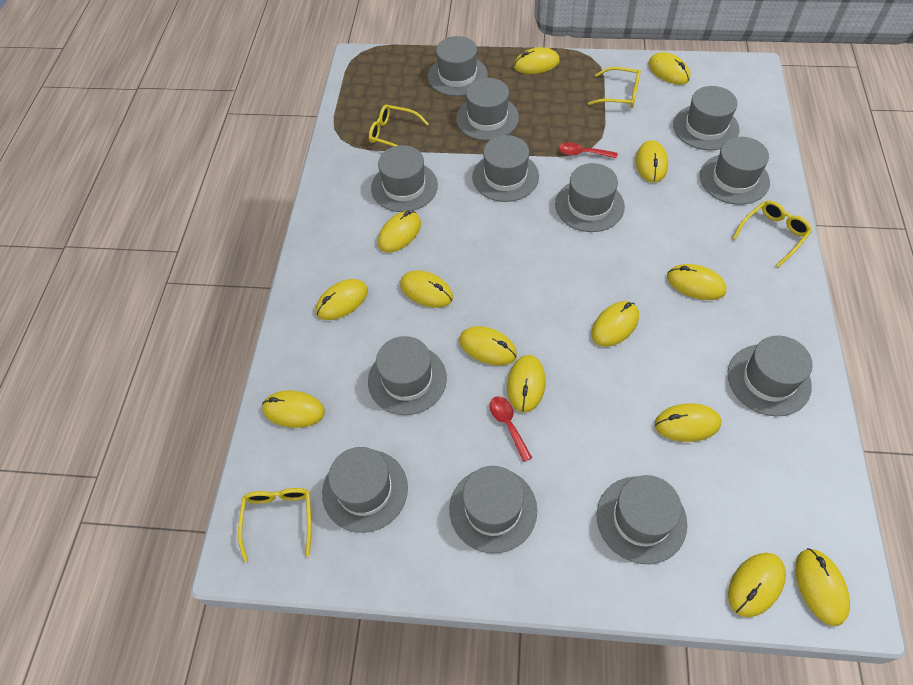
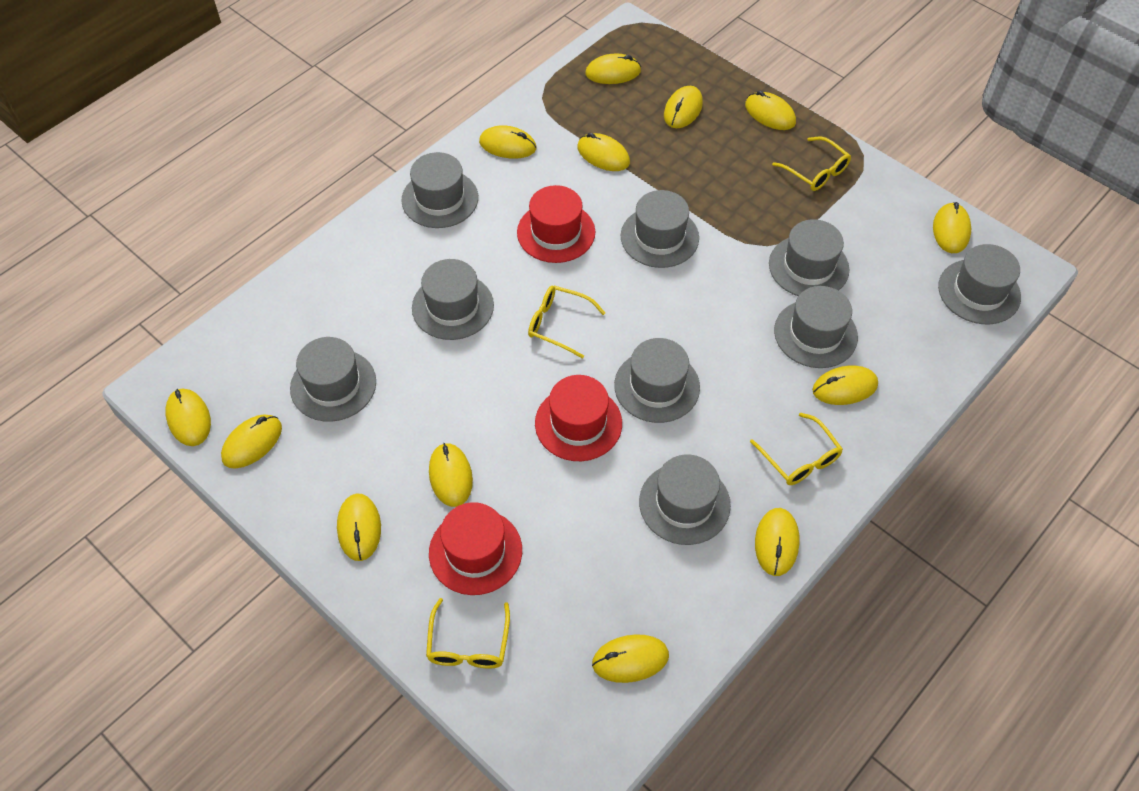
grey hat: 12 -> 9
red hat: 0 -> 3
red spoon: 2 -> 0
yellow mouse: 14 -> 13

